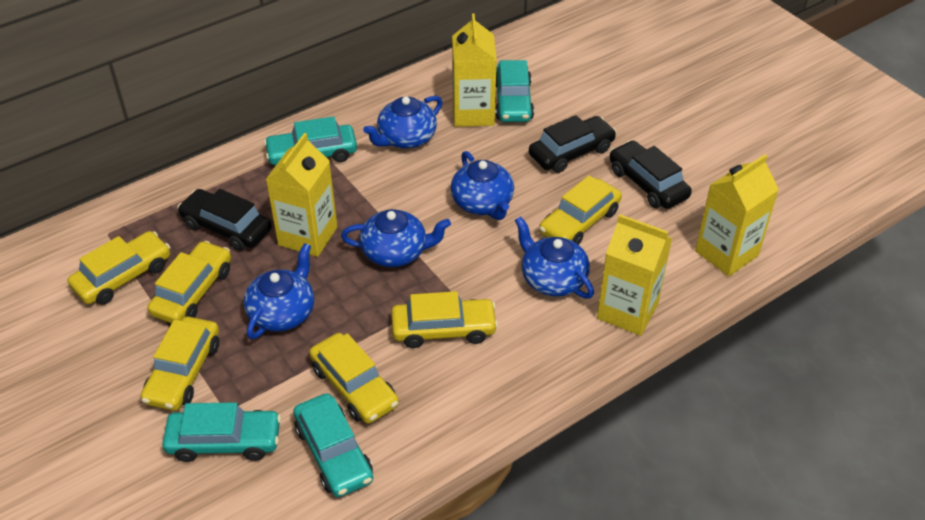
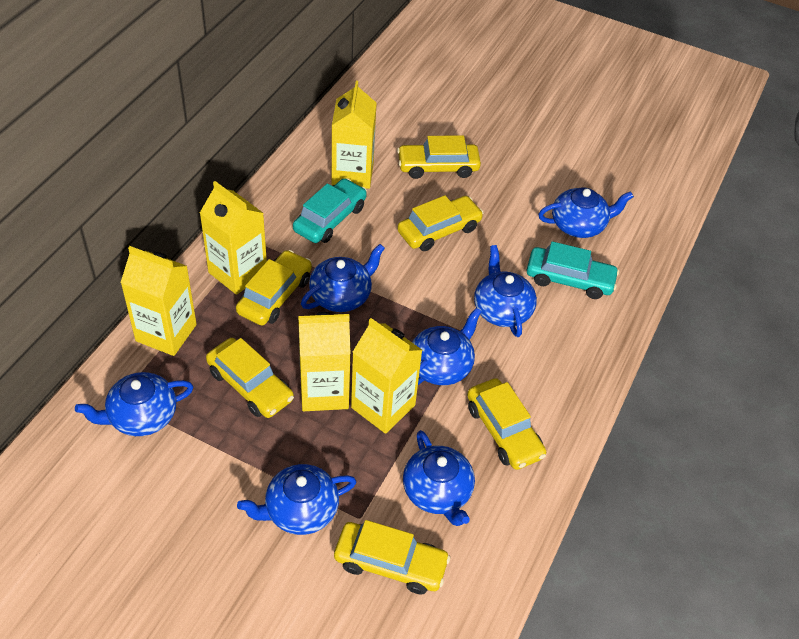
black car: 3 -> 0
blue teapot: 5 -> 7
turquoise car: 4 -> 2
yellow carton: 4 -> 5

